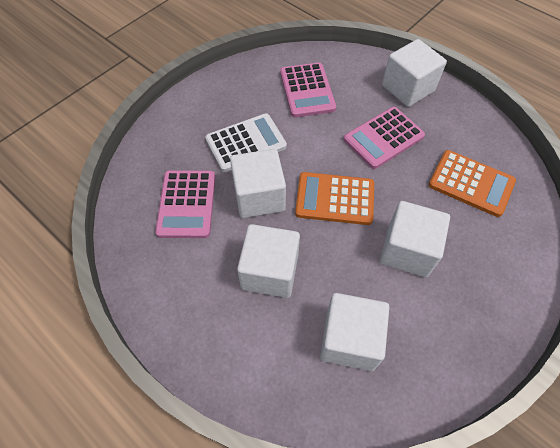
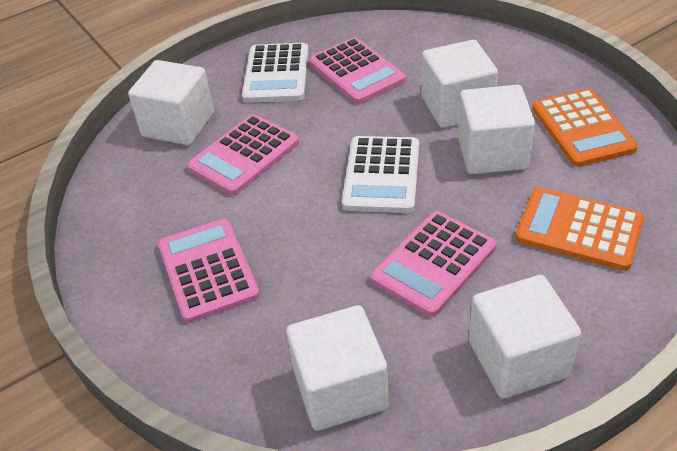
pink calculator: 3 -> 4
white calculator: 1 -> 2

